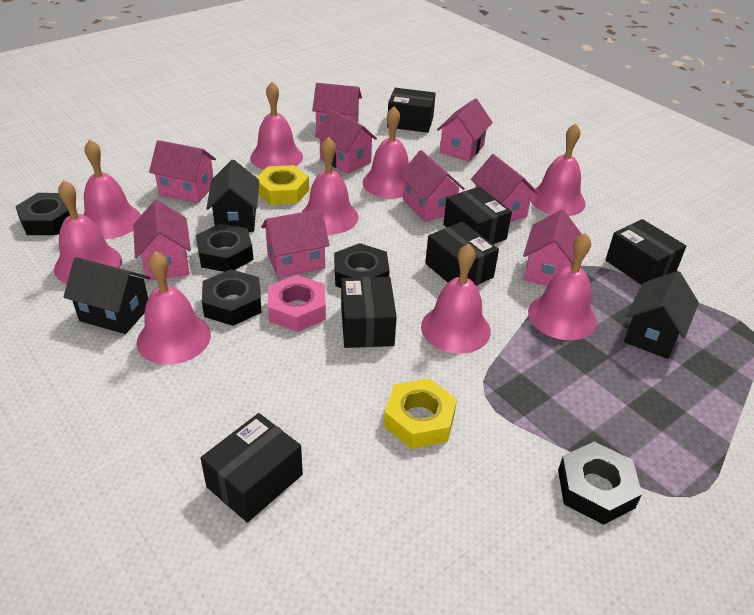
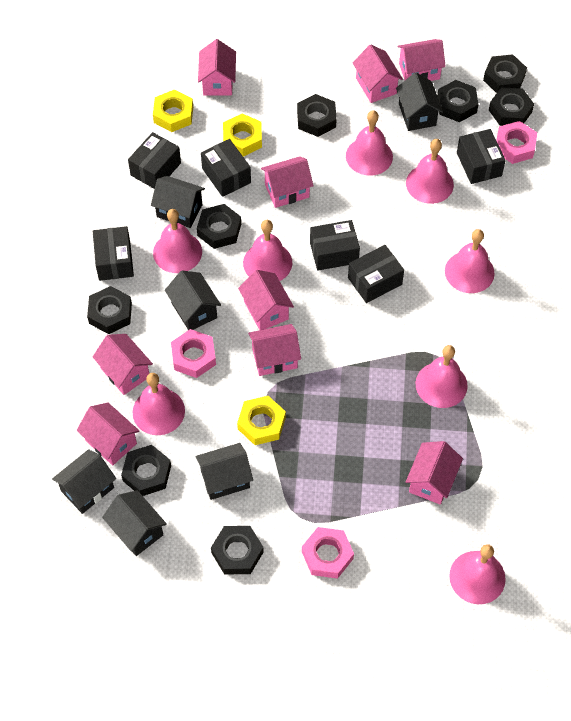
black house: 3 -> 6
black nut: 5 -> 8
pink bell: 9 -> 8
pink nut: 1 -> 3
yellow nut: 2 -> 3

